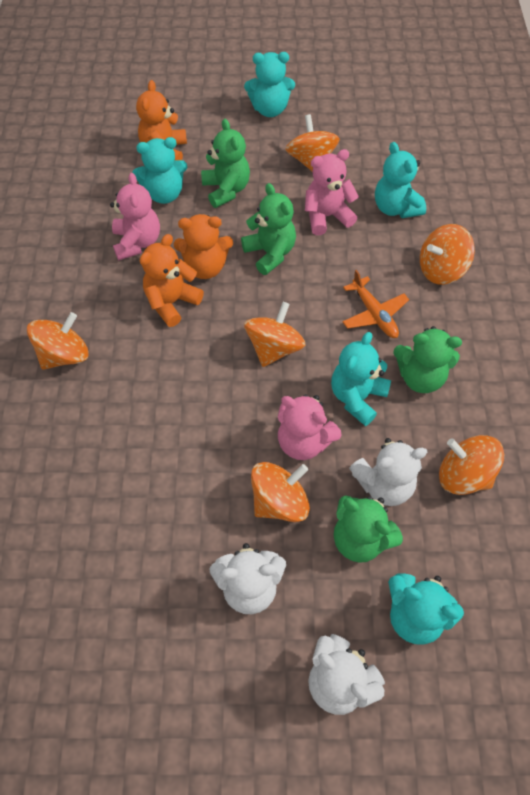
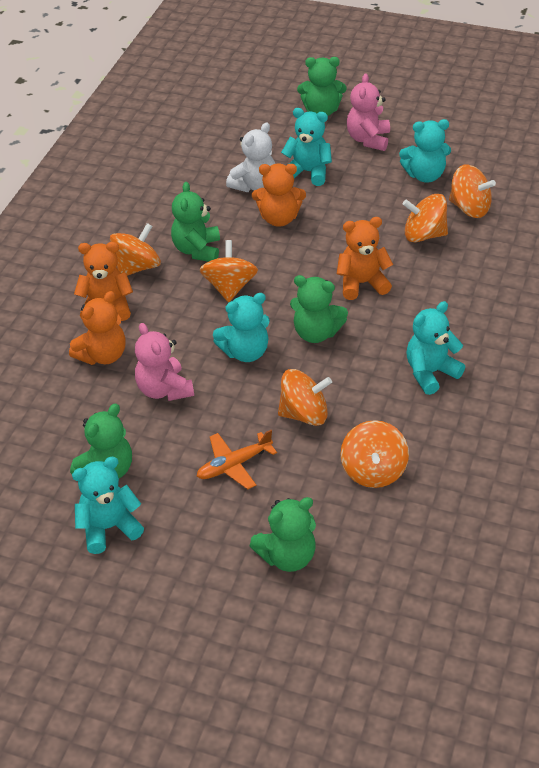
green teddy bear: 4 -> 5
orange teddy bear: 3 -> 4
pink teddy bear: 3 -> 2
white teddy bear: 3 -> 1

